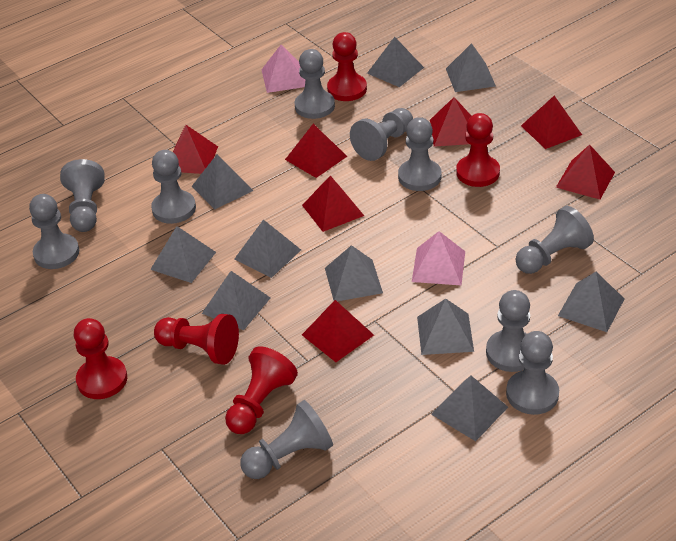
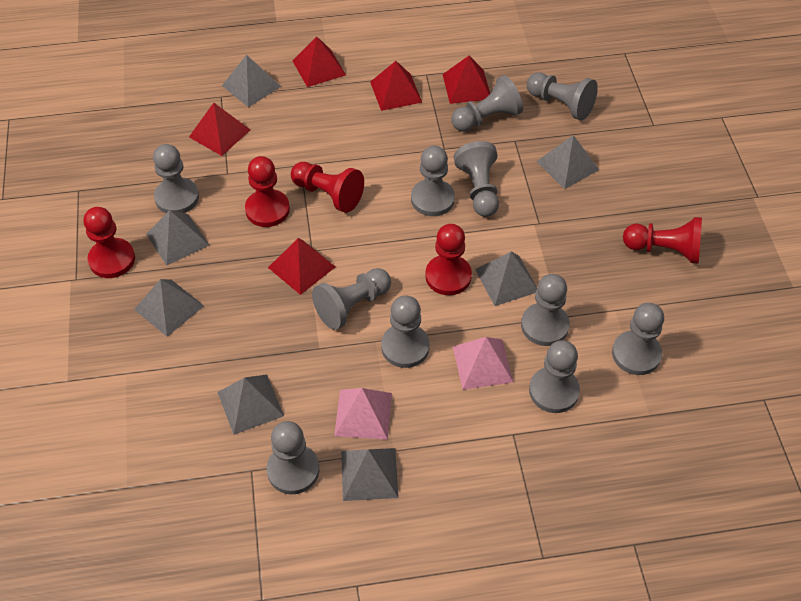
grey pawn: 10 -> 11
grey pyramid: 10 -> 7
red pyramid: 7 -> 5

